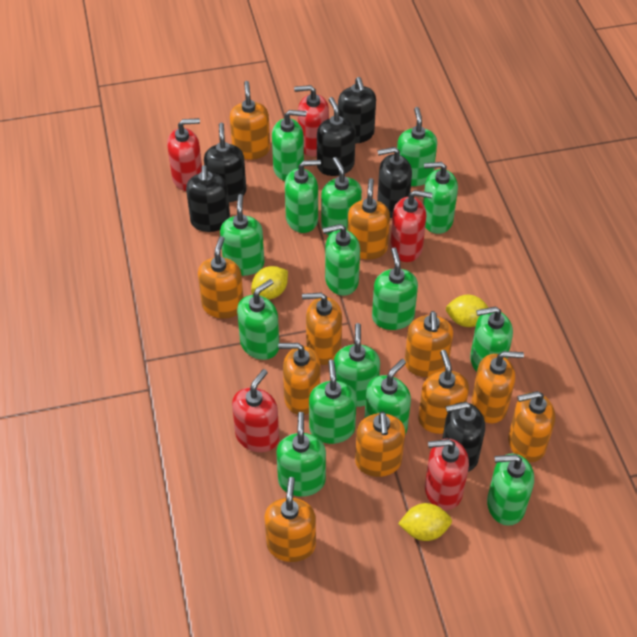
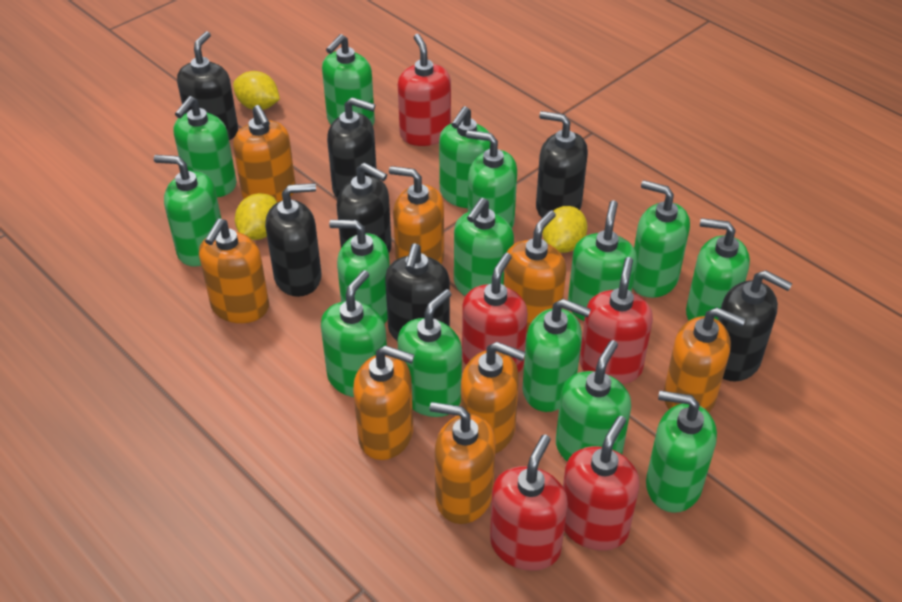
black soap dispenser: 6 -> 7
orange soap dispenser: 11 -> 8

